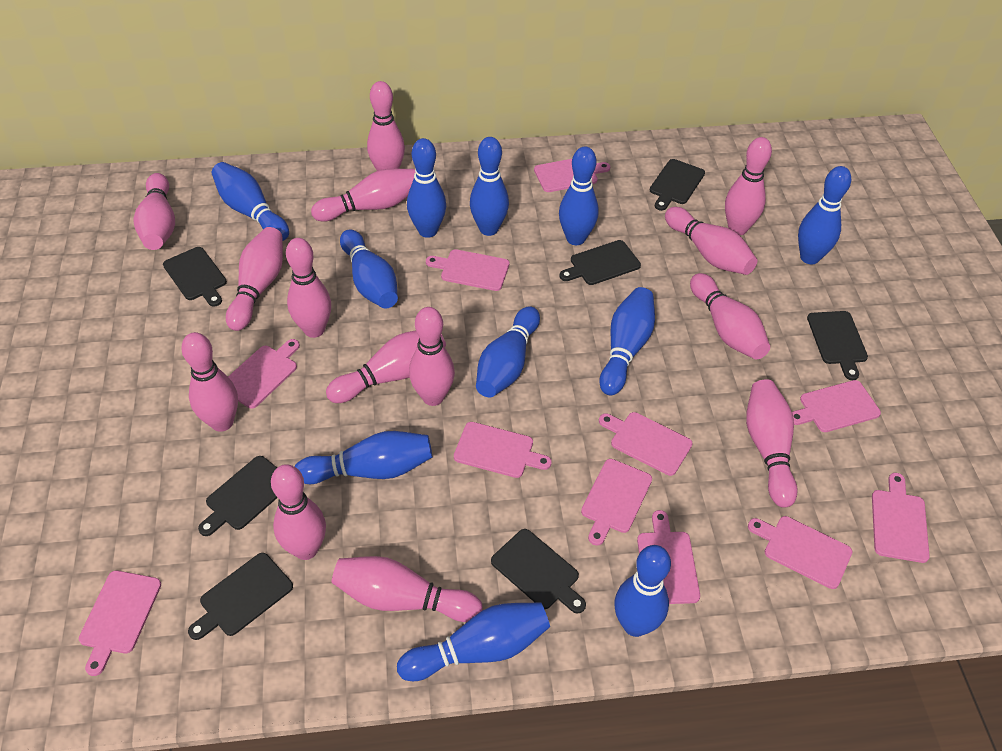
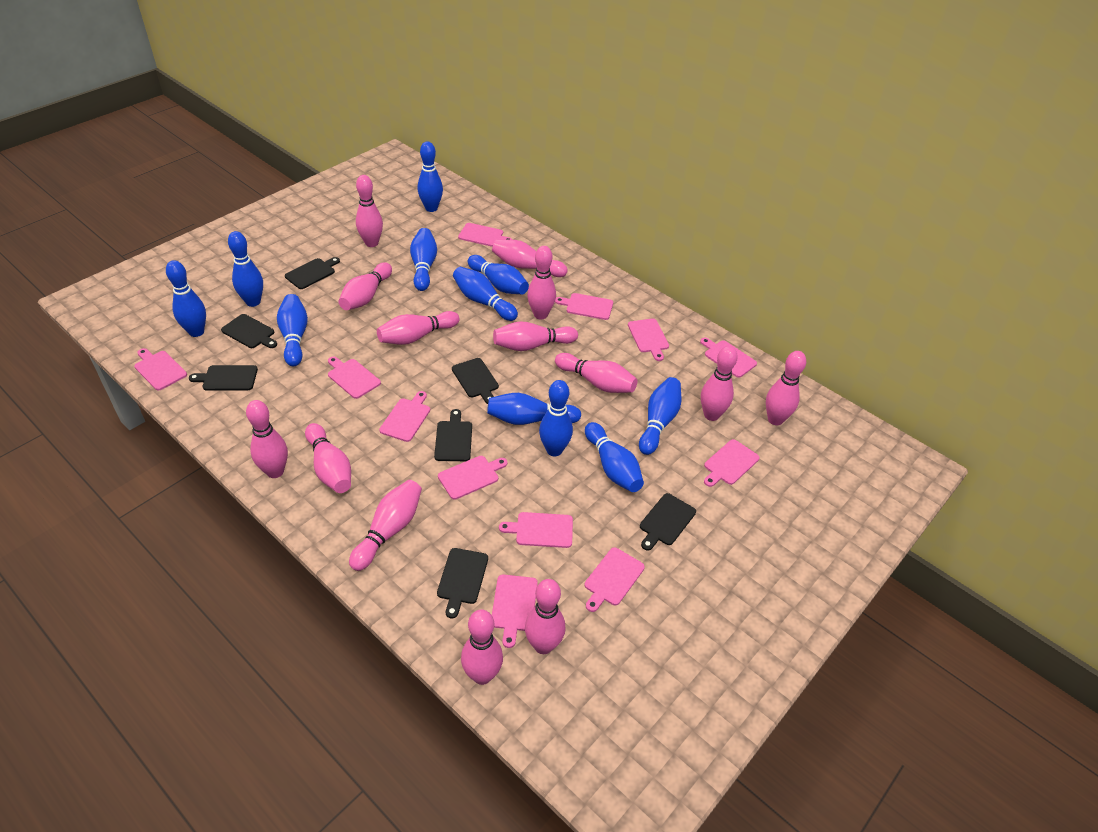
pink cutting board: 11 -> 12

